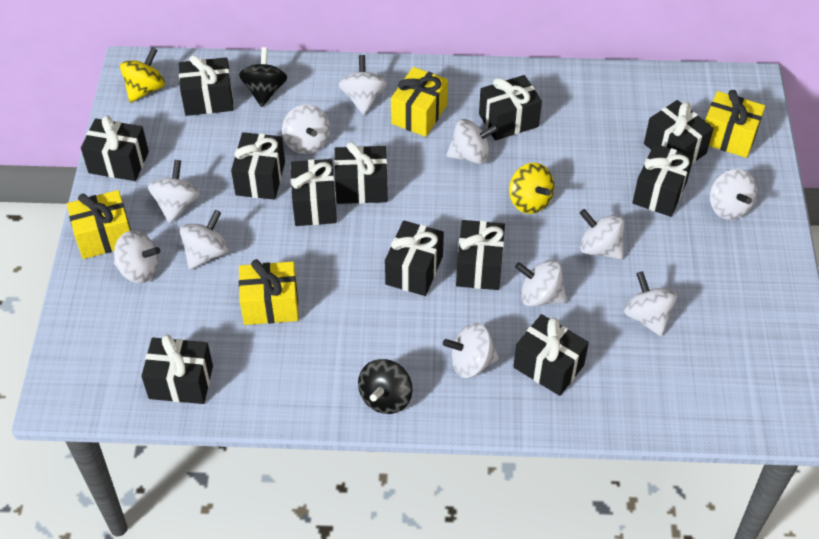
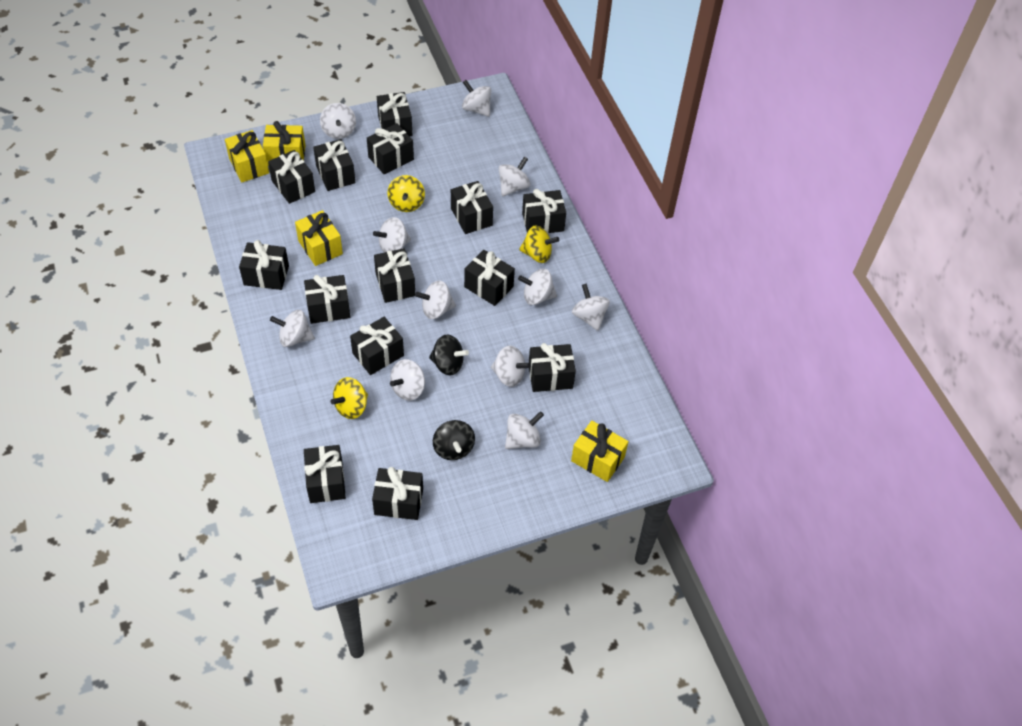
black gift: 12 -> 14
yellow spinning top: 2 -> 3

